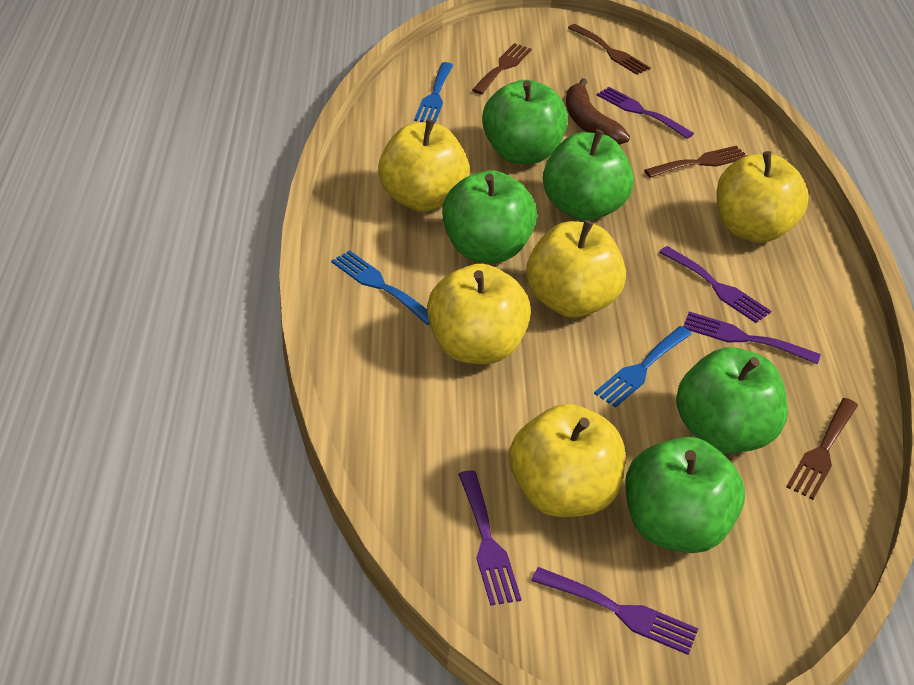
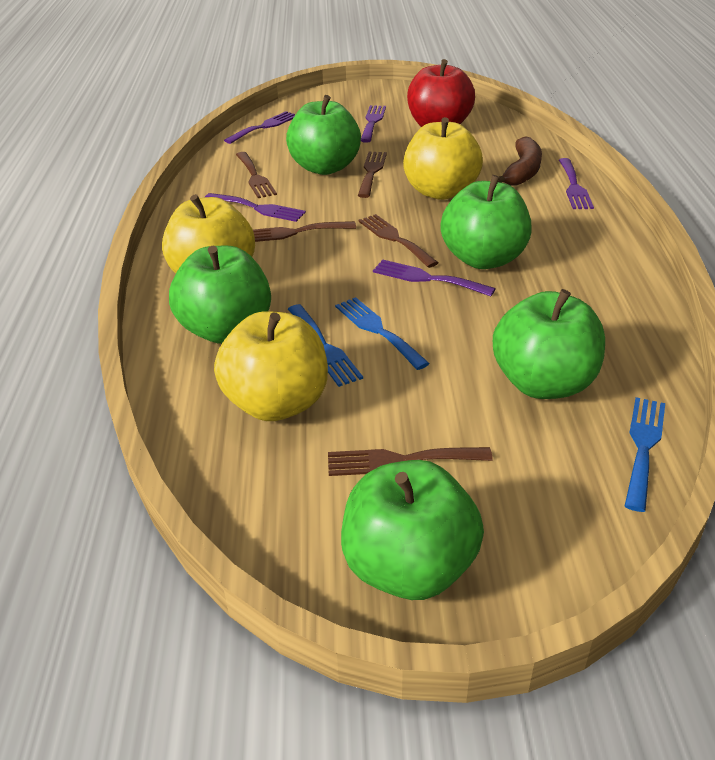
brown fork: 4 -> 5
red apple: 0 -> 1
yellow apple: 5 -> 3

